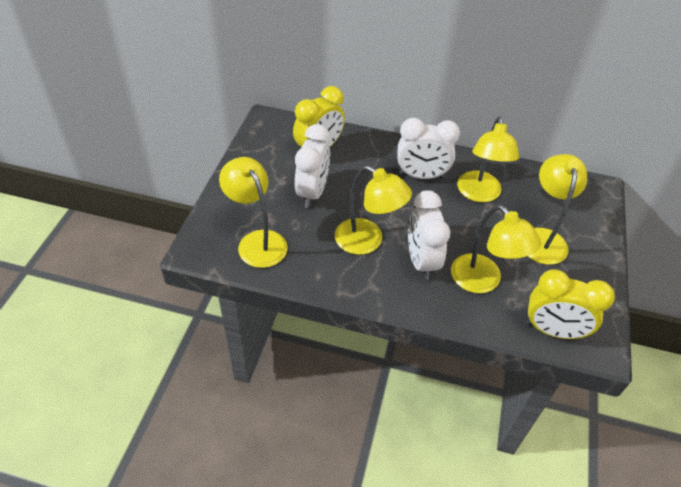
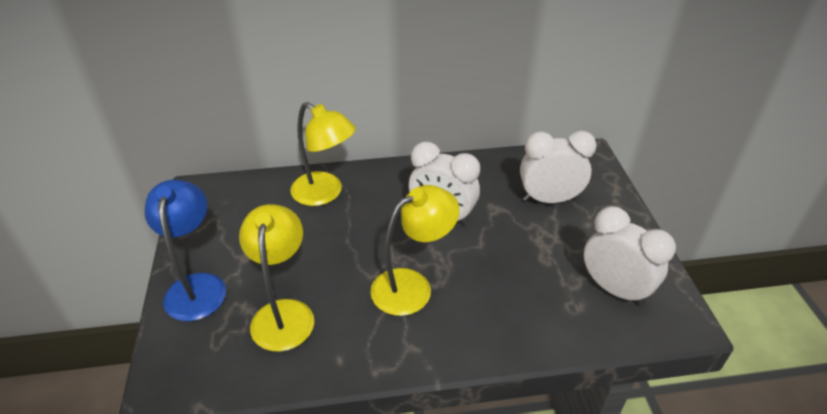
blue lamp: 0 -> 1
yellow clock: 2 -> 0
yellow lamp: 5 -> 3

